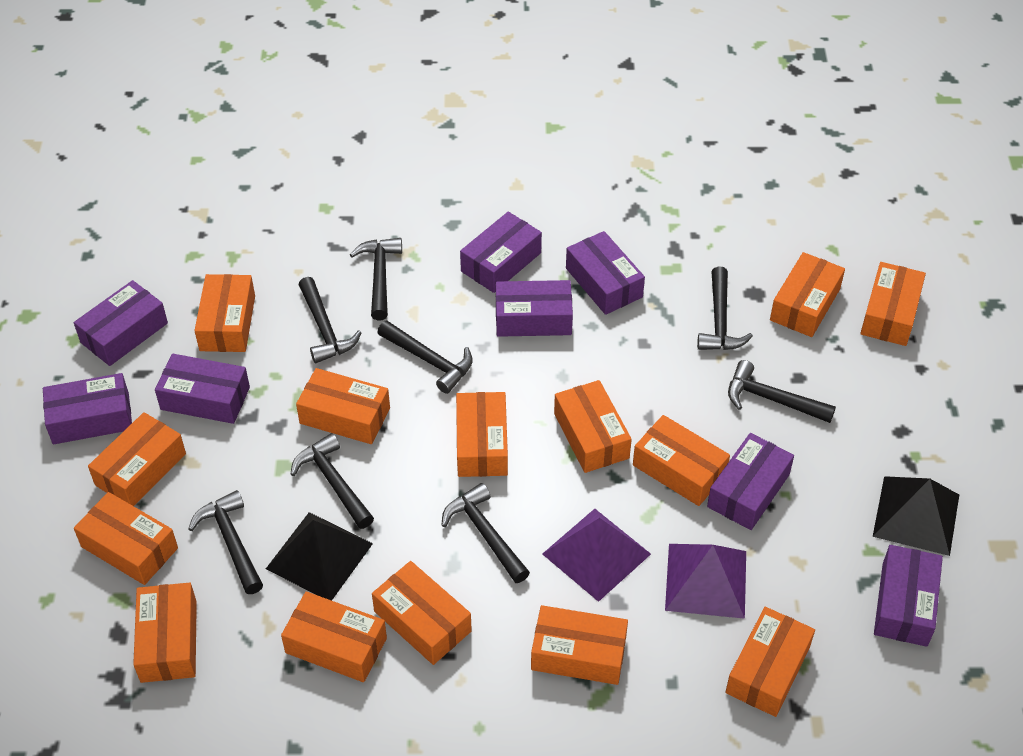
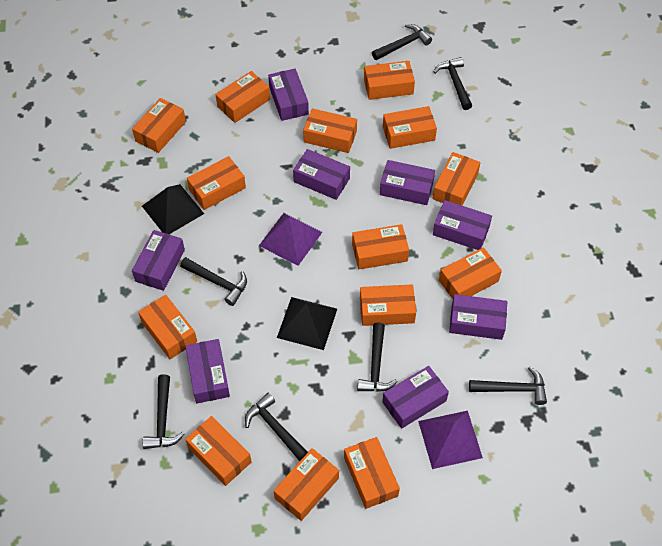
black hammer: 8 -> 7

